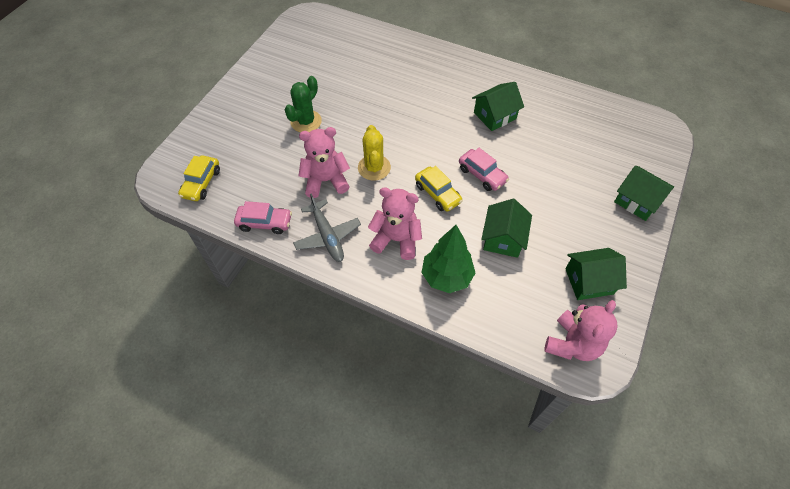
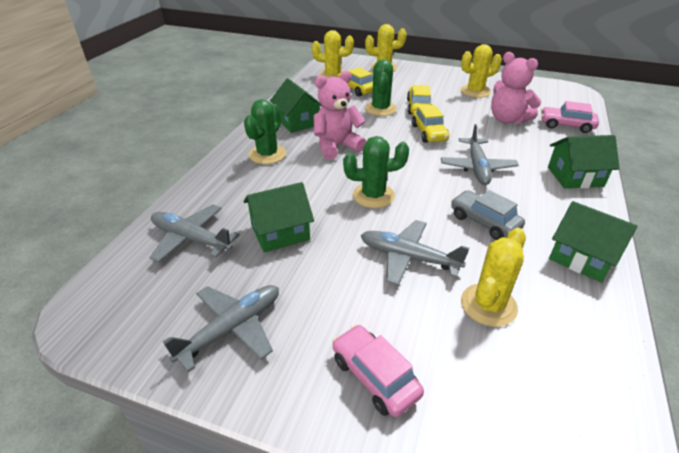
green cactus: 1 -> 3
green tree: 1 -> 0
grey car: 0 -> 1
grey plane: 1 -> 4
pink teddy bear: 3 -> 2
yellow cactus: 1 -> 4
yellow car: 2 -> 3

